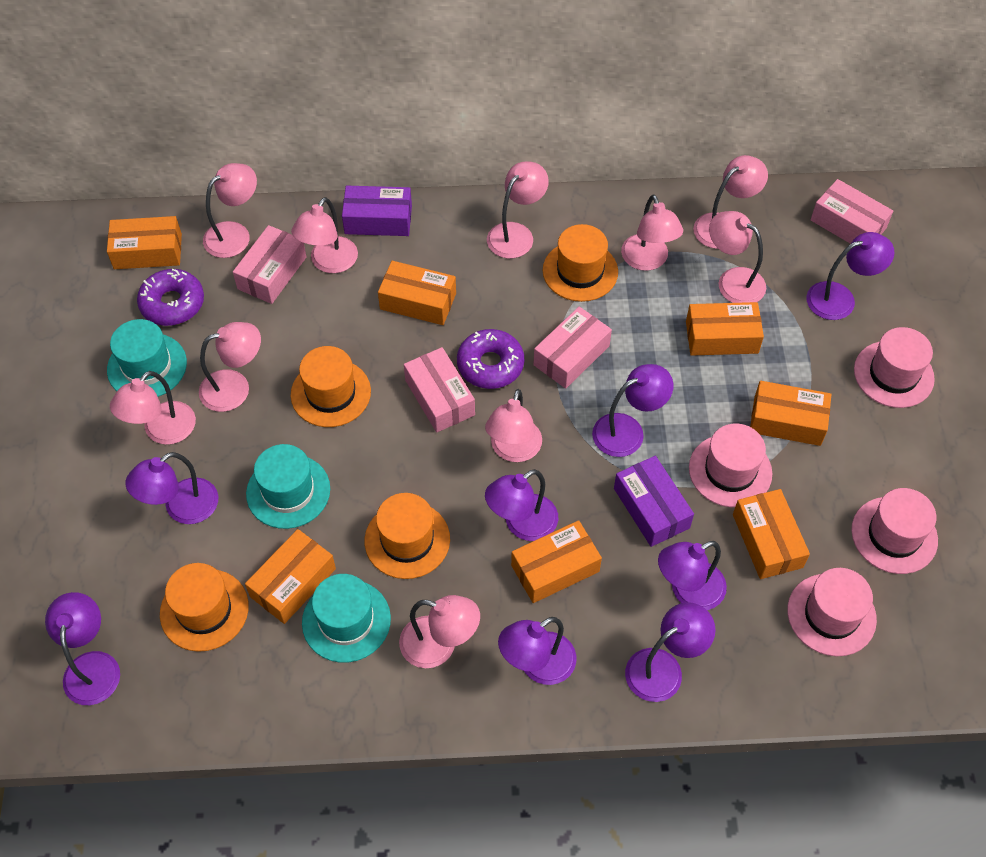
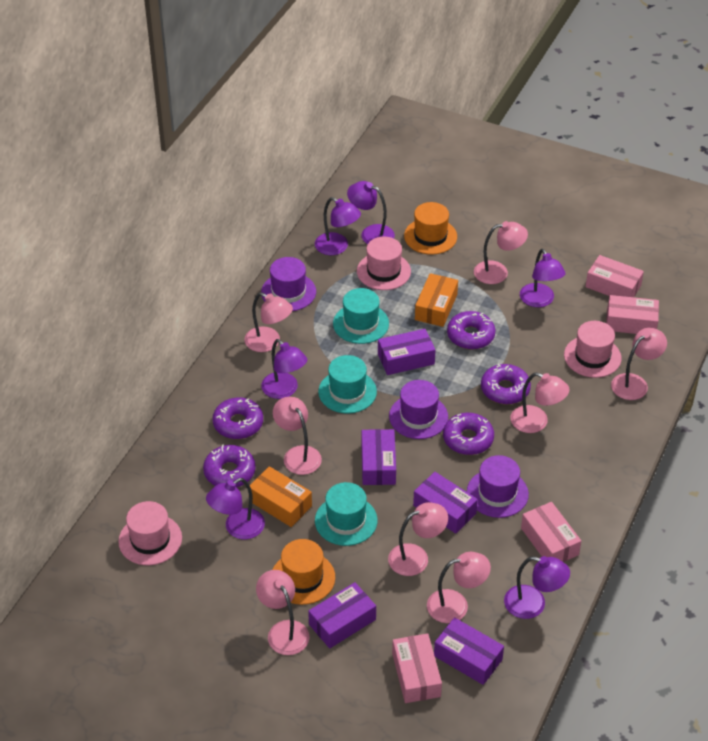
orange box: 7 -> 2
orange hat: 4 -> 2
pink hat: 4 -> 3
pink lamp: 10 -> 8
purple box: 2 -> 5
purple donut: 2 -> 5
purple hat: 0 -> 3
purple lamp: 8 -> 6

